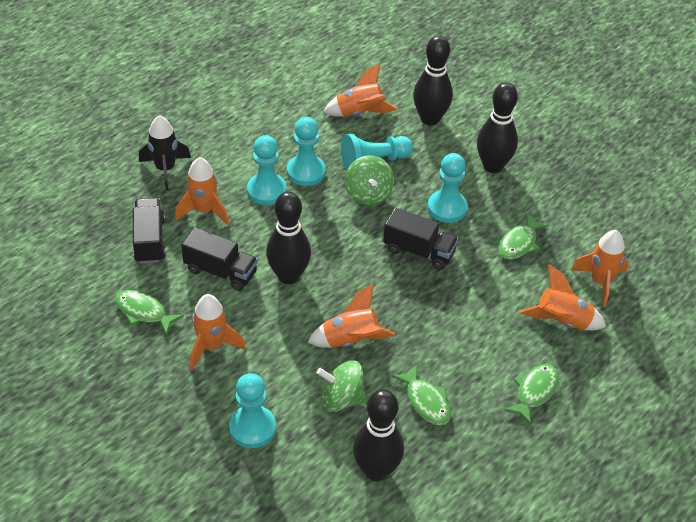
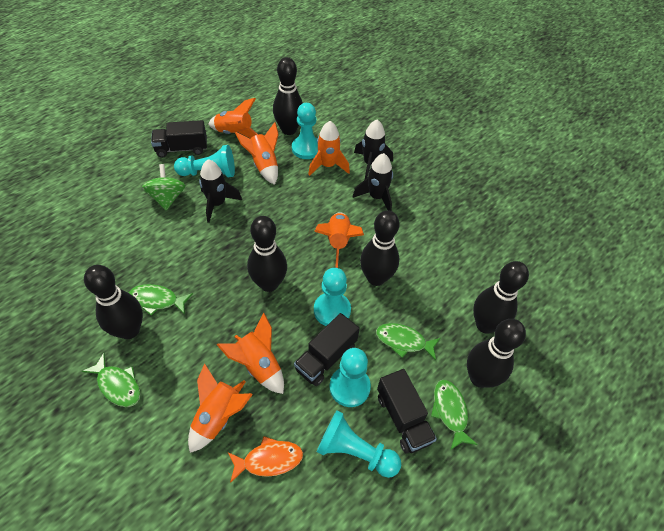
black bowling pin: 4 -> 6
black rocket: 1 -> 3
green spinning top: 2 -> 1
orange fish: 0 -> 1

